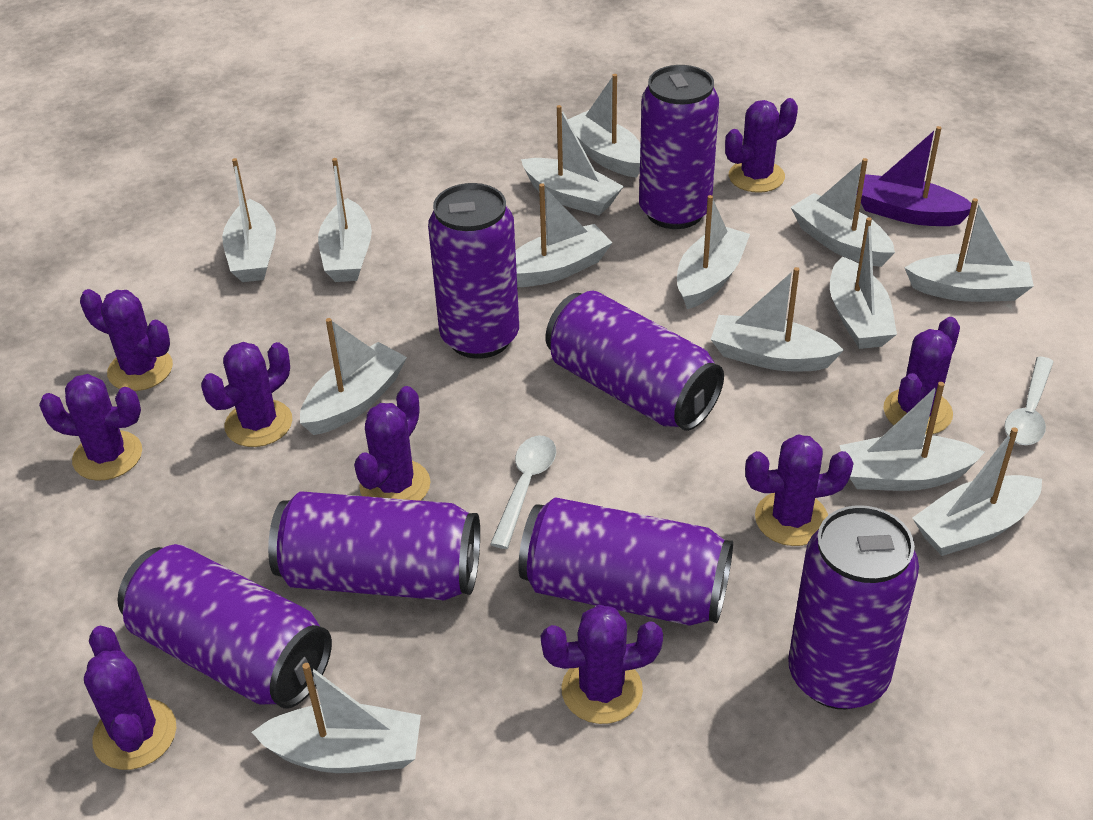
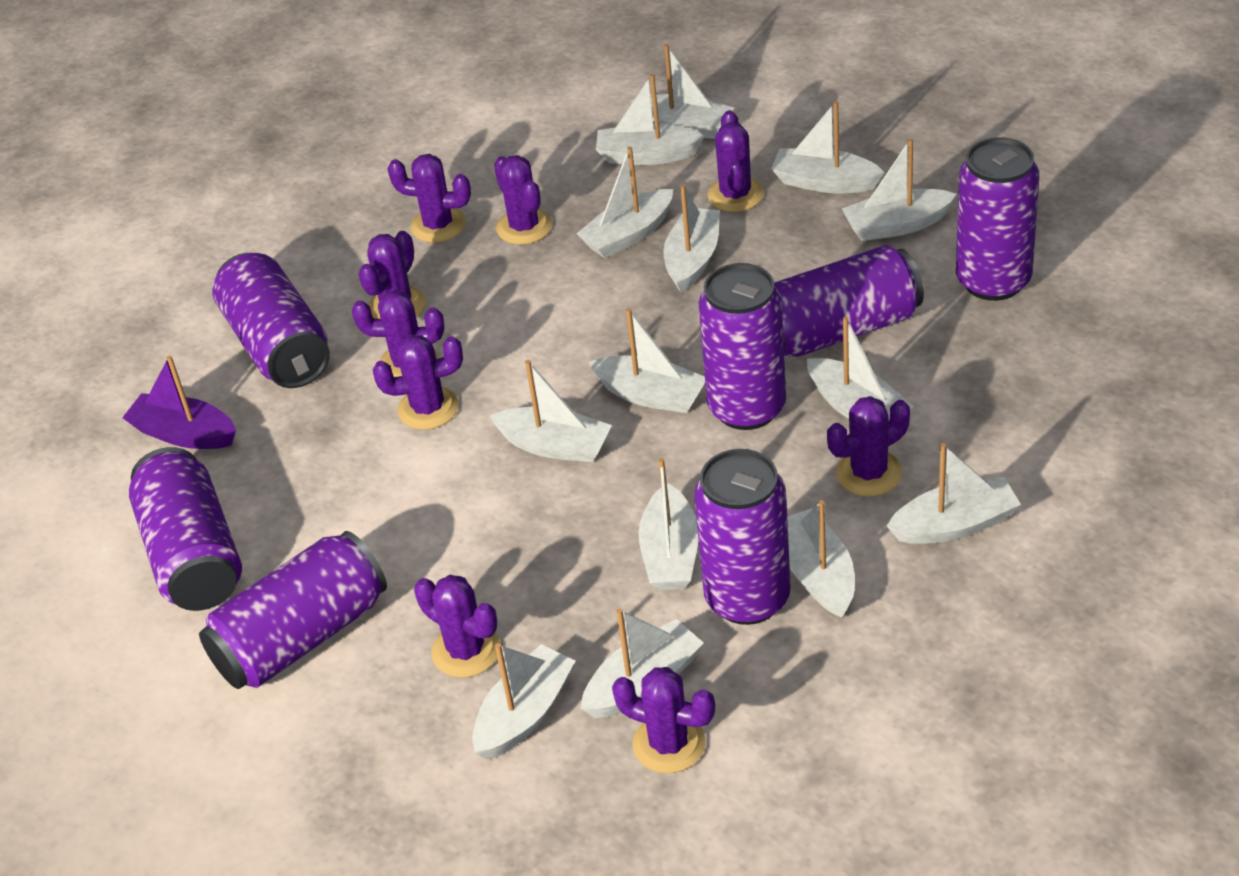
white spoon: 2 -> 0

